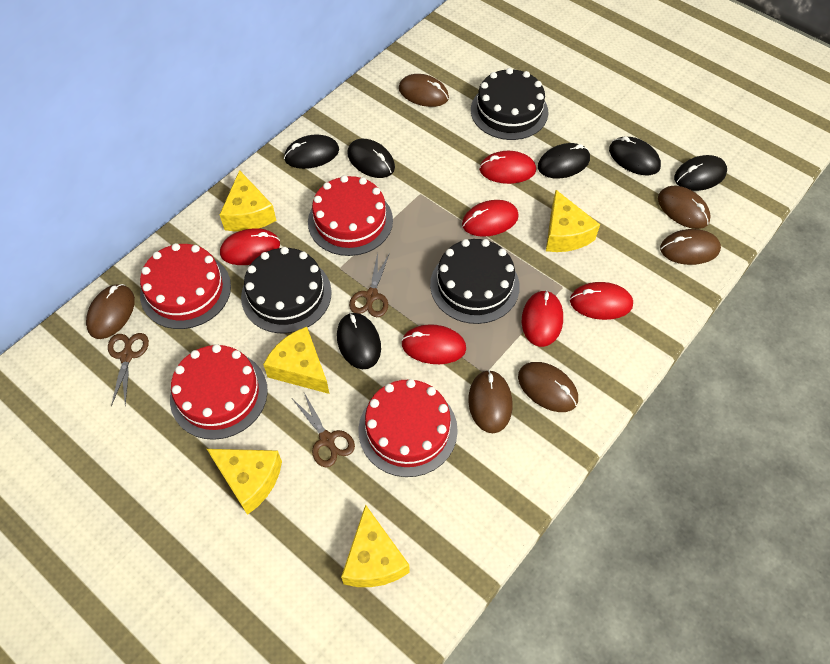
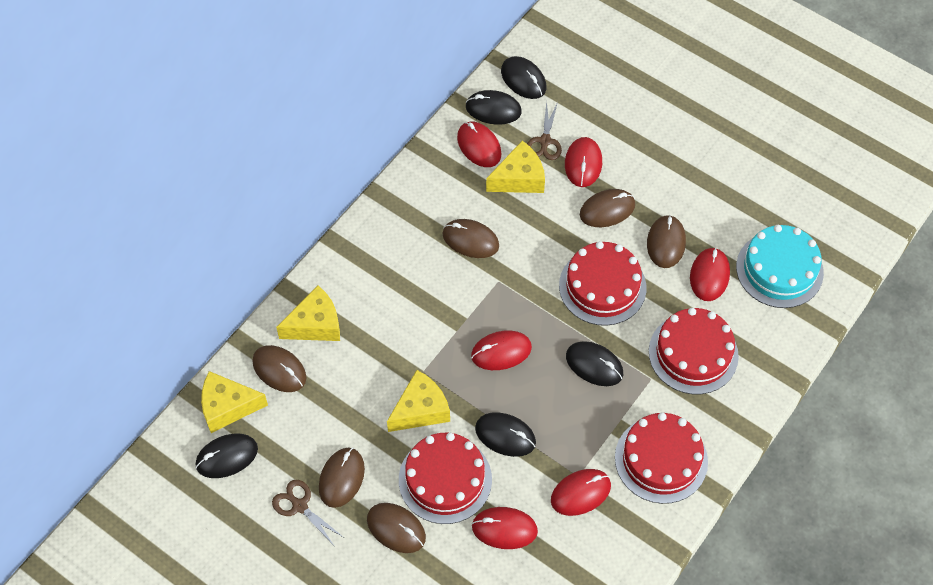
black cake: 3 -> 0
black mouse: 6 -> 5
brown scissors: 3 -> 2
turquoise cake: 0 -> 1
yellow cheese: 5 -> 4

